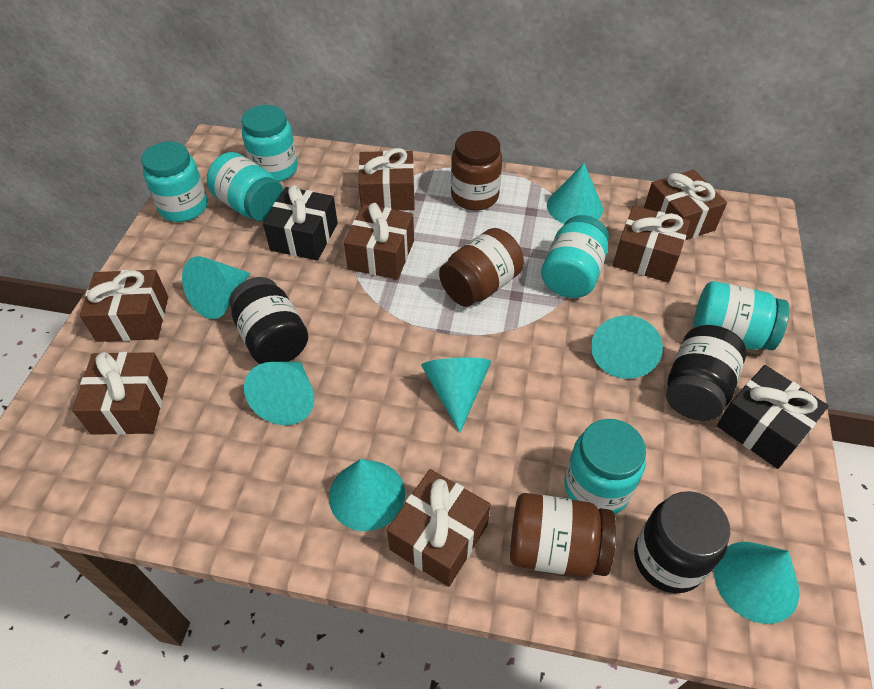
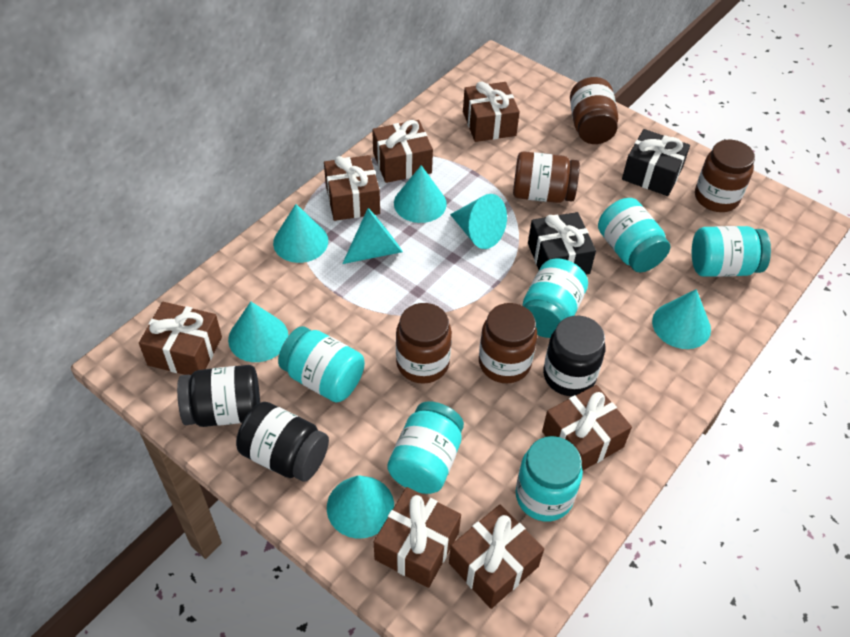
brown jar: 3 -> 5

